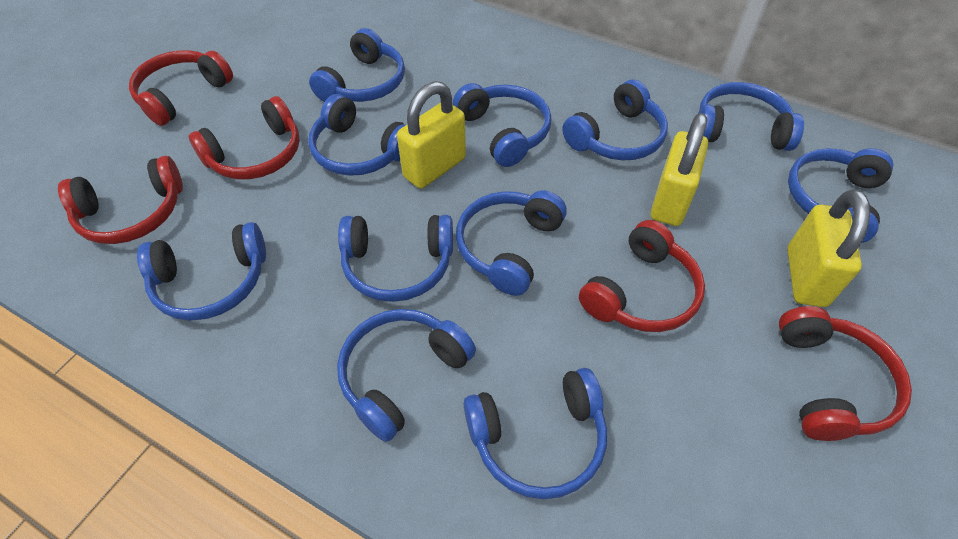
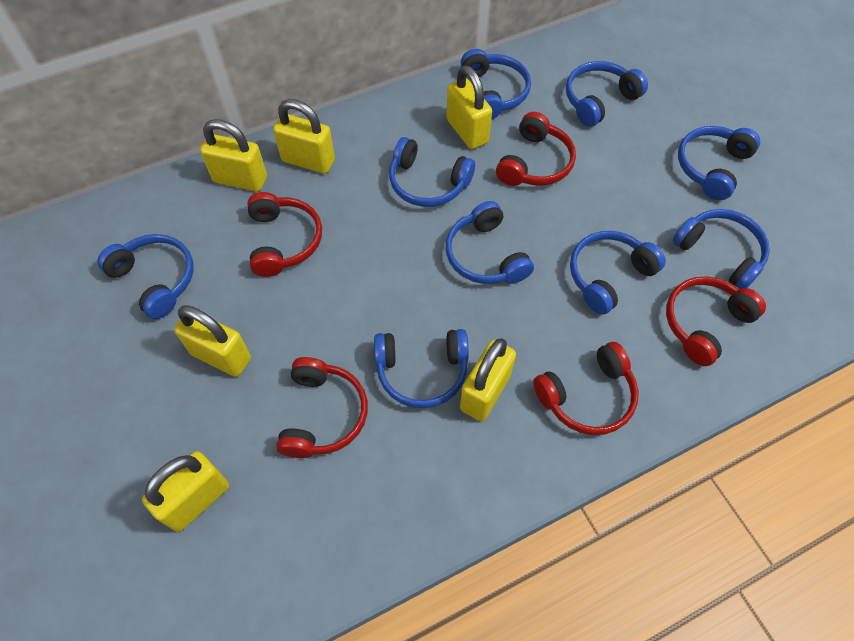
blue headphones: 11 -> 9
yellow padlock: 3 -> 6

